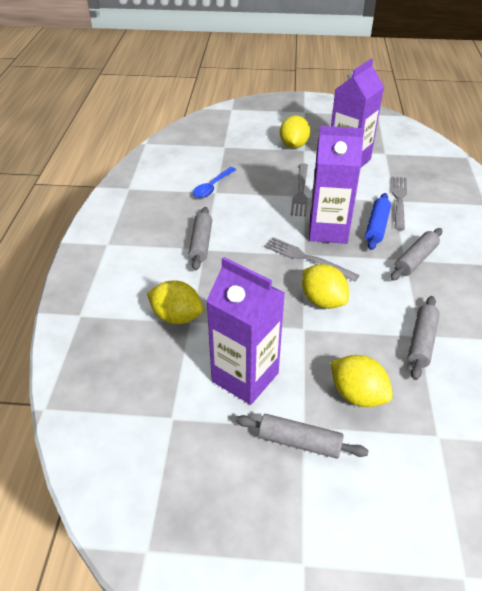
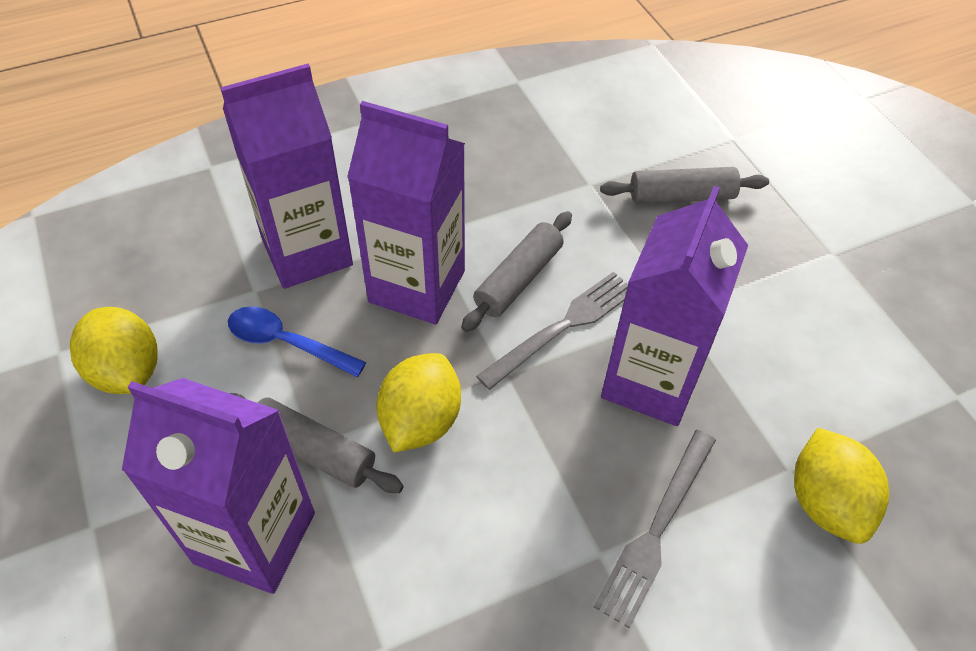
blue rolling pin: 1 -> 0
grey fork: 3 -> 2
grey rolling pin: 4 -> 3
purple carton: 3 -> 4
yellow lemon: 4 -> 3

